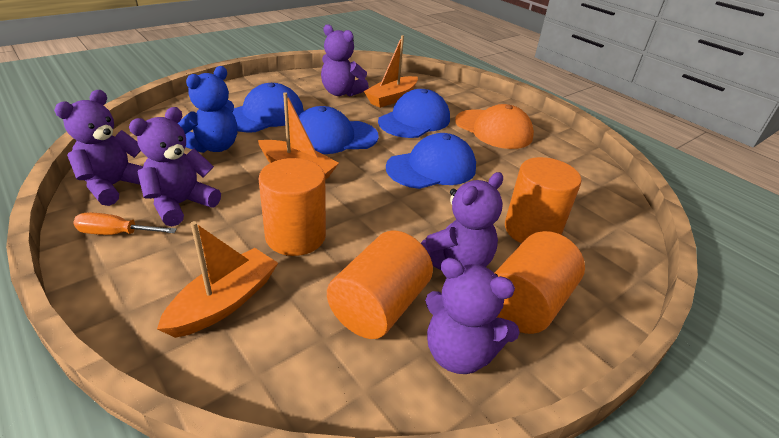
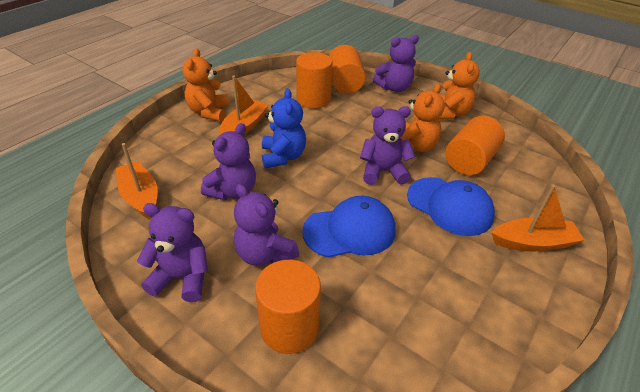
blue cap: 4 -> 2
orange cap: 1 -> 0
orange screwdriver: 1 -> 0
orange teddy bear: 0 -> 3

